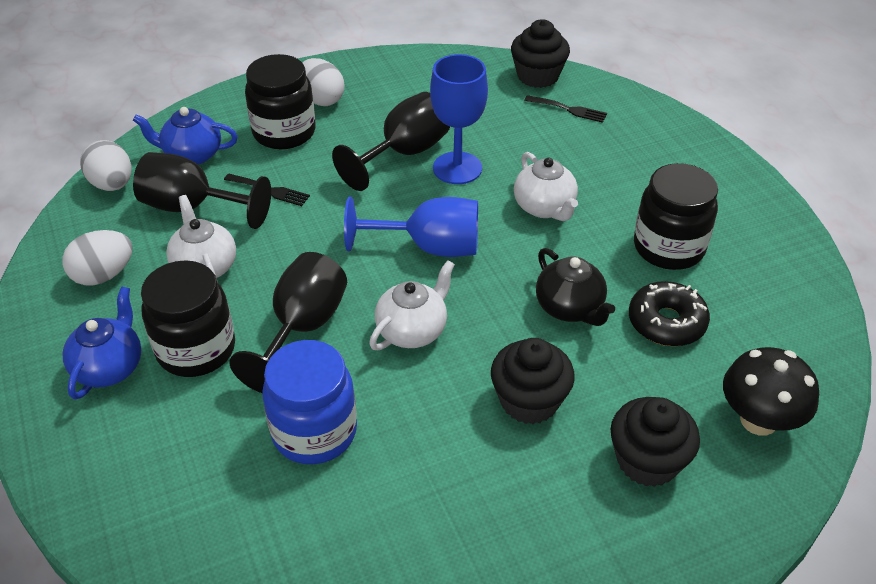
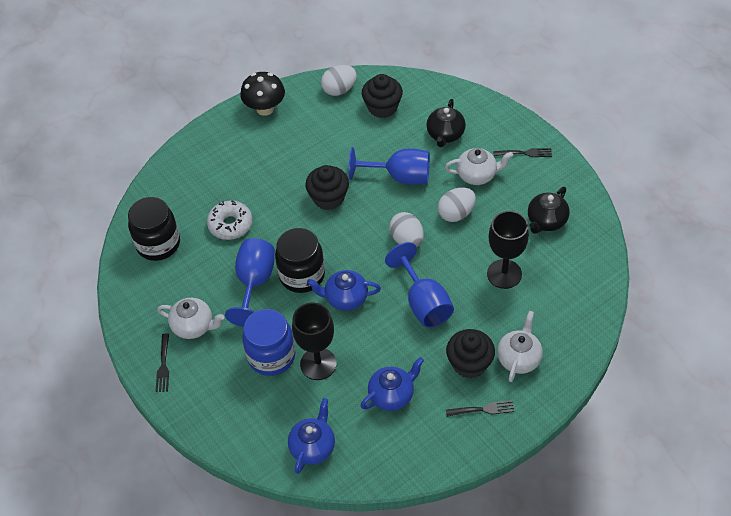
black donut: 1 -> 0
black fork: 2 -> 3
black goblet: 3 -> 2
black jar: 3 -> 2
black teapot: 1 -> 2
blue goblet: 2 -> 3
blue teapot: 2 -> 3
white donut: 0 -> 1

